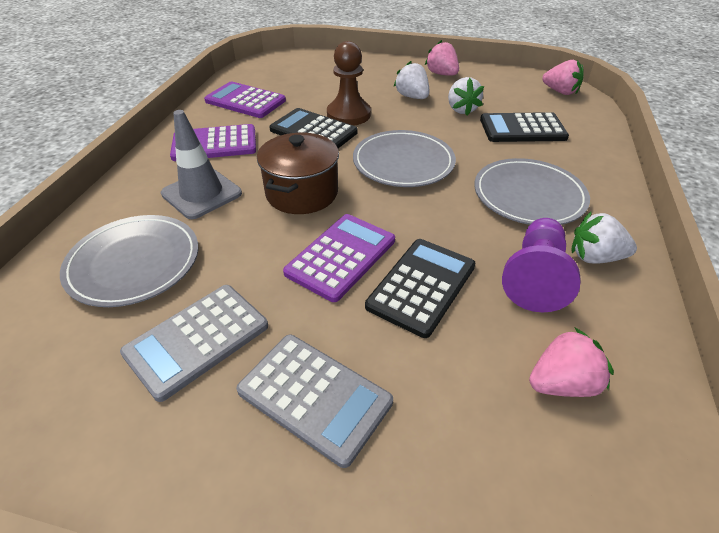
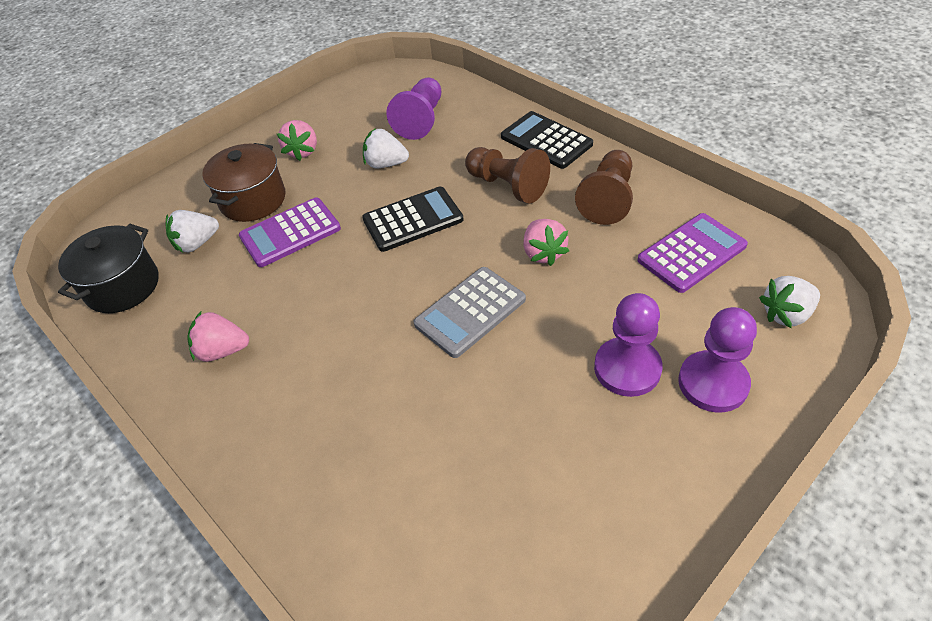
black calculator: 3 -> 2
black pot: 0 -> 1
brown pawn: 1 -> 2
grey calculator: 2 -> 1
grey plate: 3 -> 0
grey traffic cone: 1 -> 0
purple calculator: 3 -> 2
purple pawn: 1 -> 3

